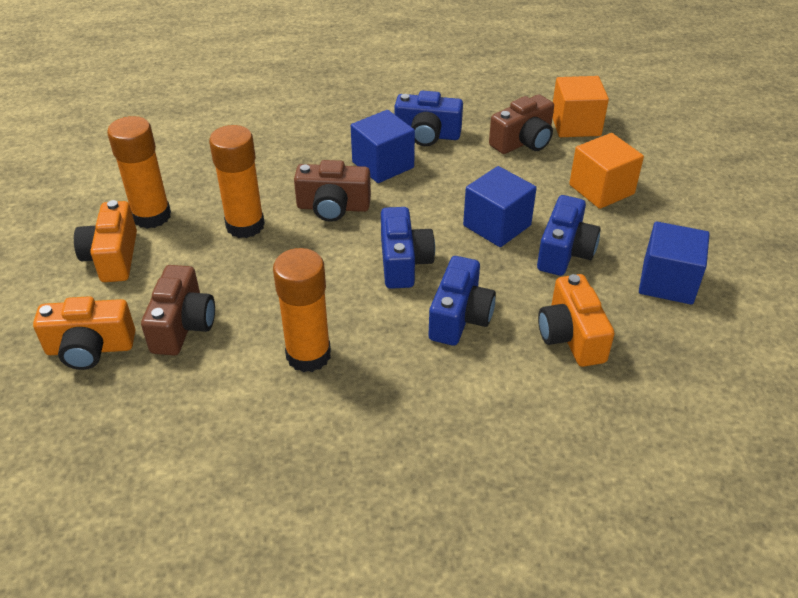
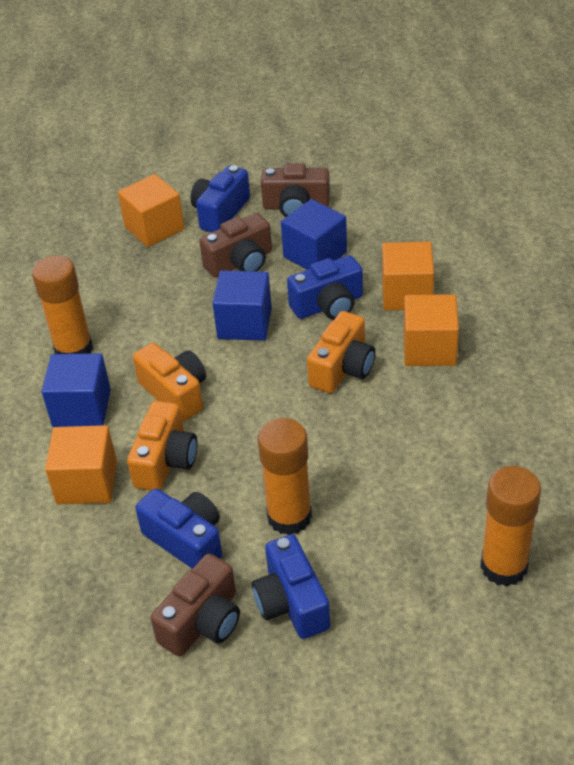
orange cube: 2 -> 4

